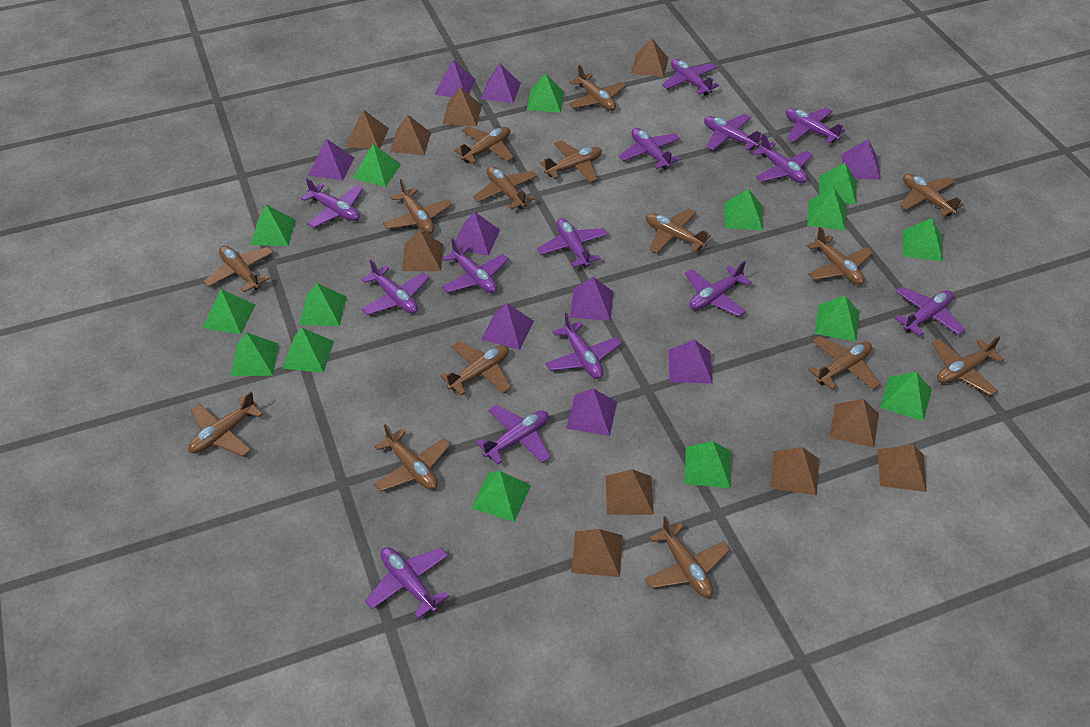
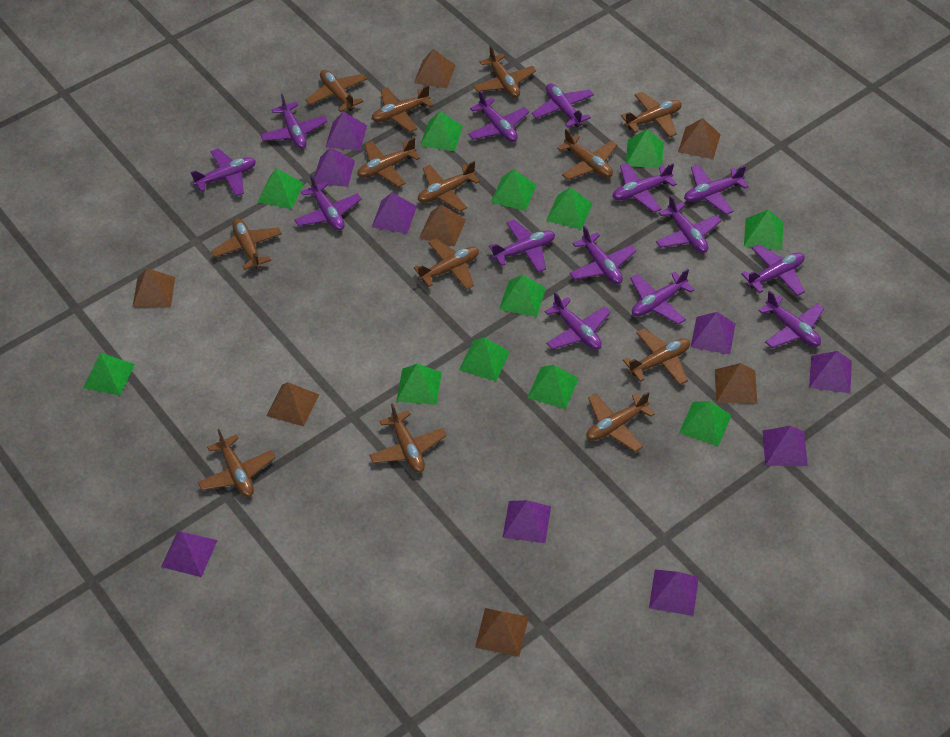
brown plane: 15 -> 13
brown pyramid: 10 -> 7
green pyramid: 15 -> 12

